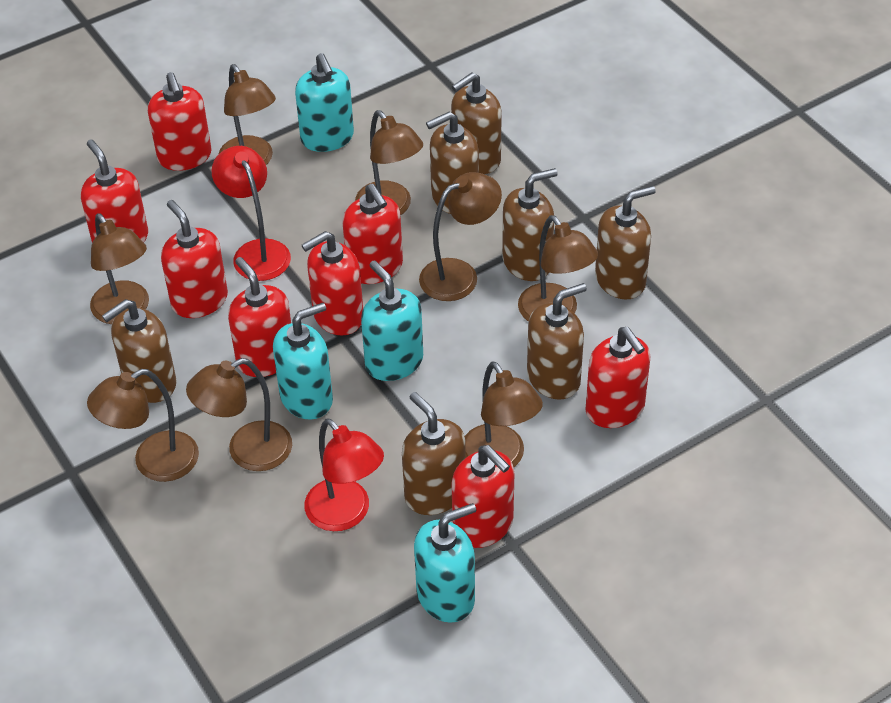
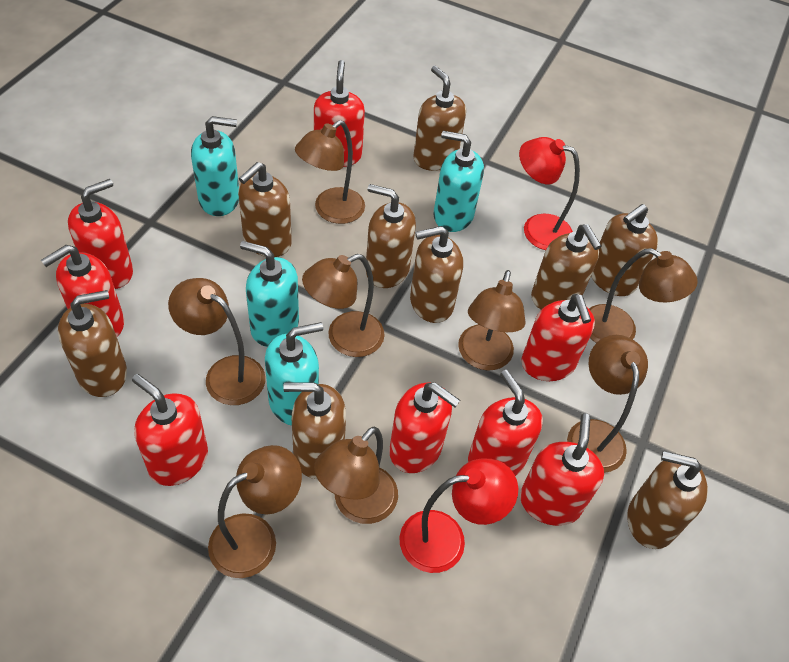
brown soap dispenser: 7 -> 9

